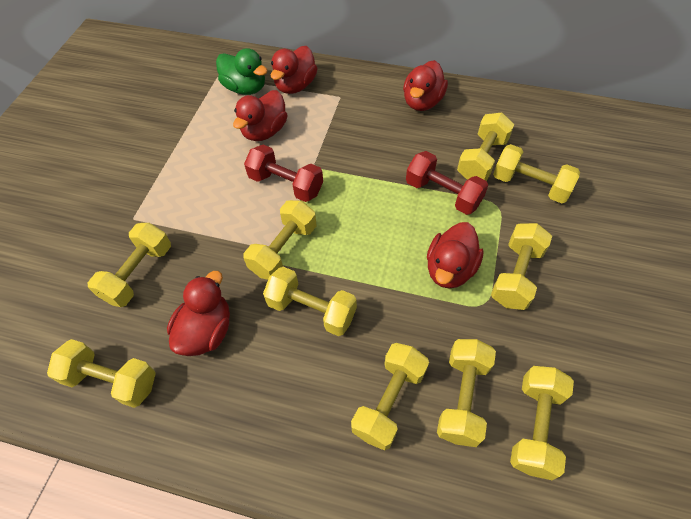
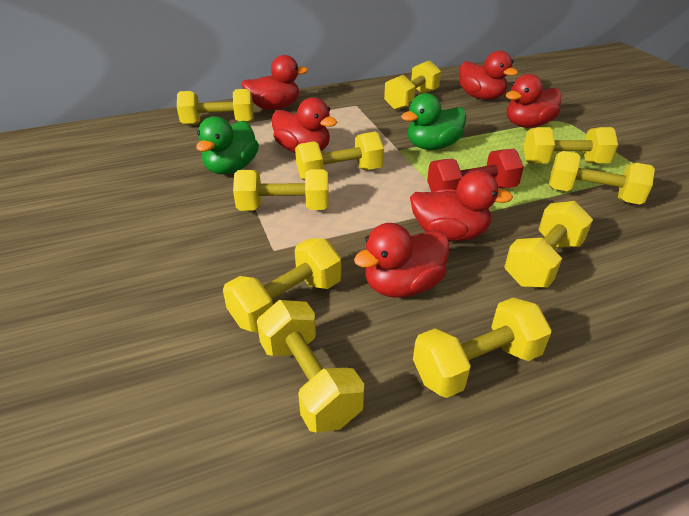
green duck: 1 -> 2
red duck: 5 -> 6
red dumbbell: 2 -> 1

